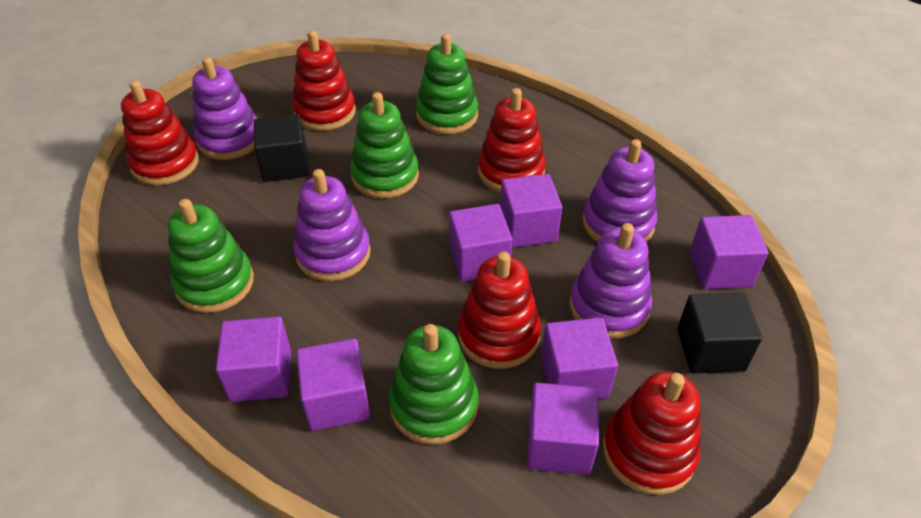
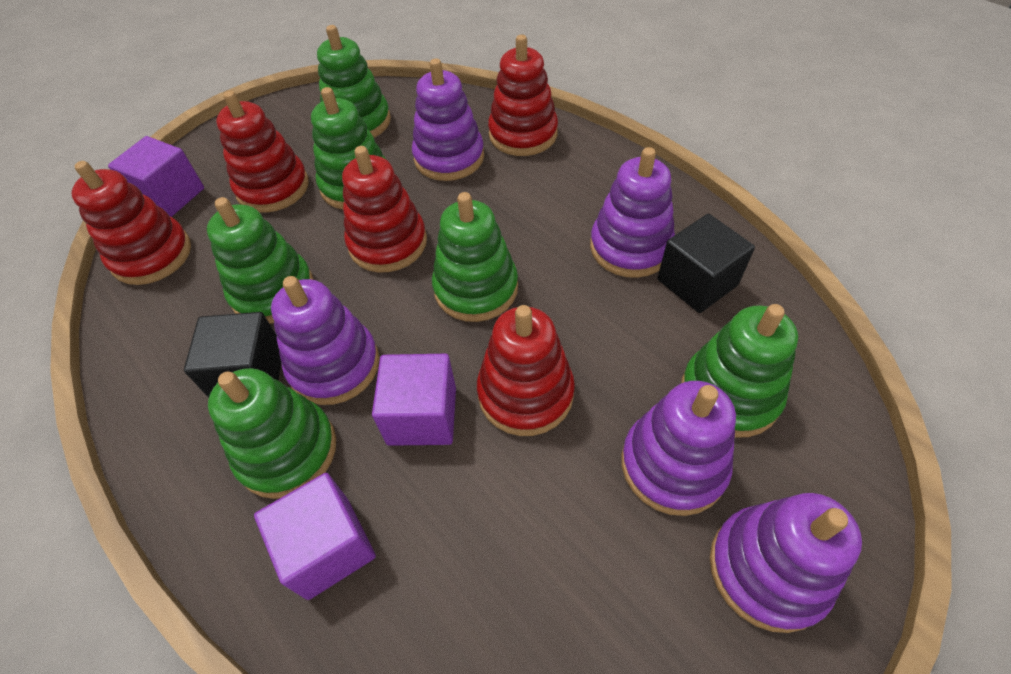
green stacking toy: 4 -> 6
purple cube: 7 -> 3
purple stacking toy: 4 -> 5

